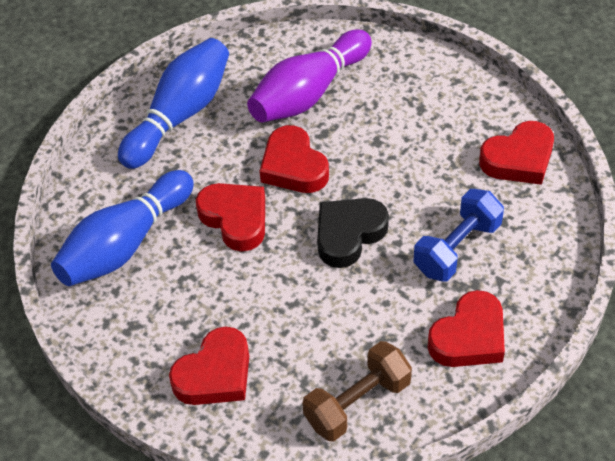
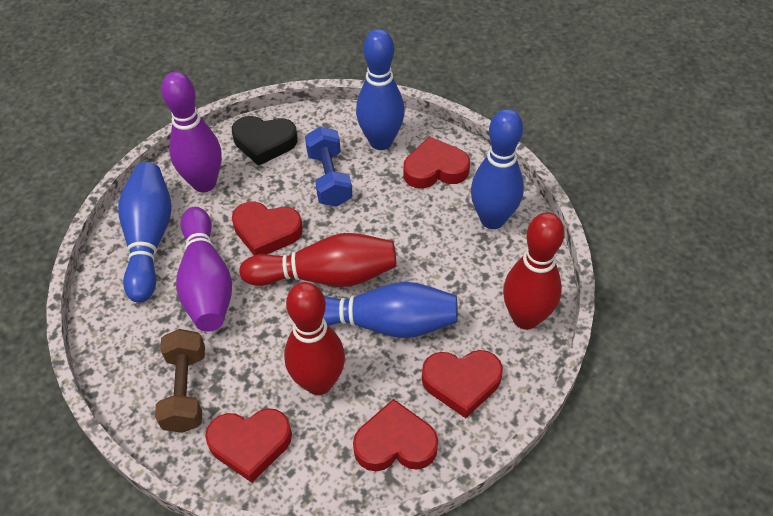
blue bowling pin: 2 -> 4
purple bowling pin: 1 -> 2
red bowling pin: 0 -> 3

